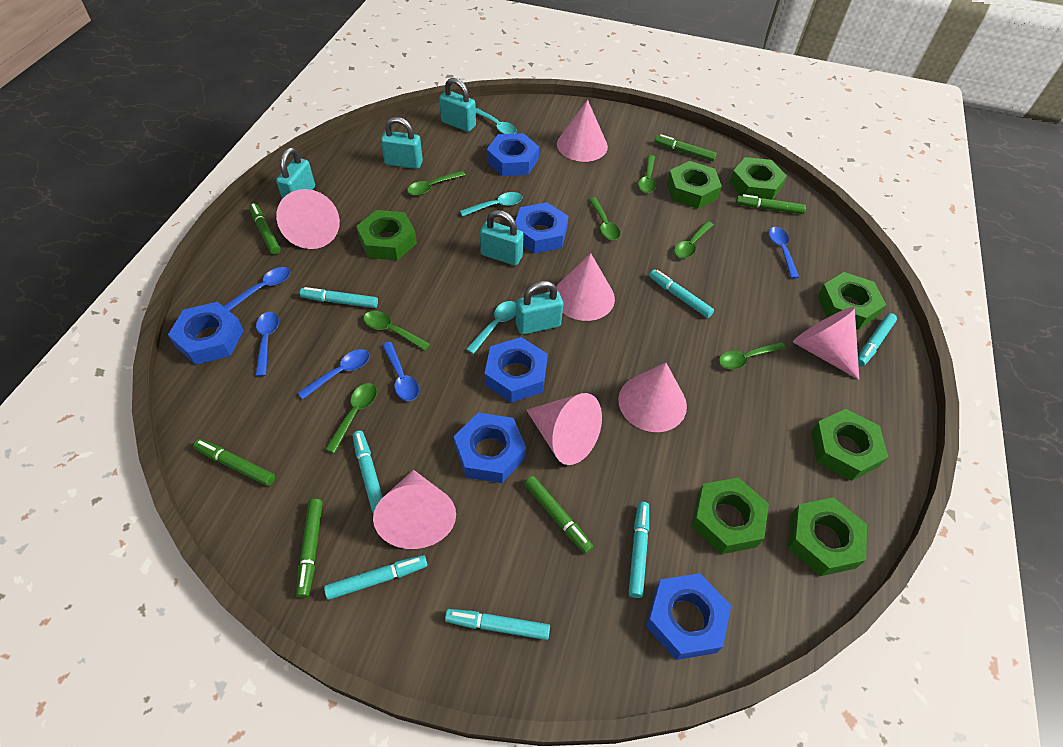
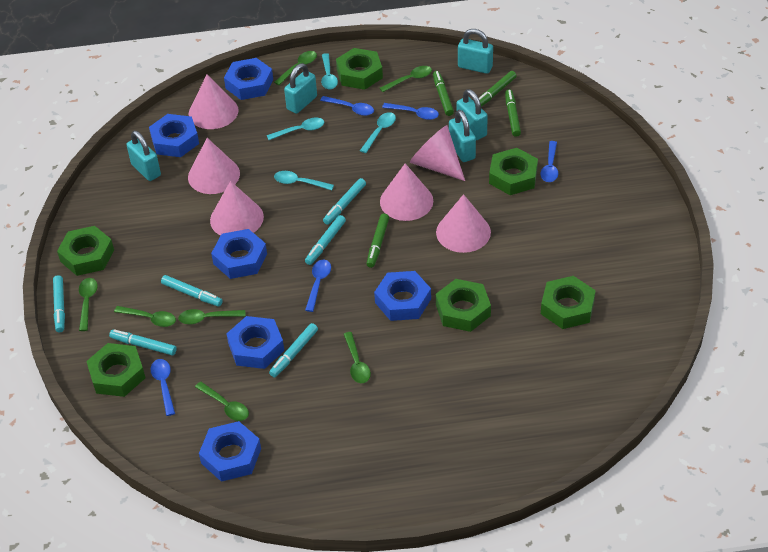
green marker: 6 -> 4
green nut: 7 -> 6
pink cone: 7 -> 6
turquoise marker: 7 -> 6
turquoise spoon: 3 -> 4

